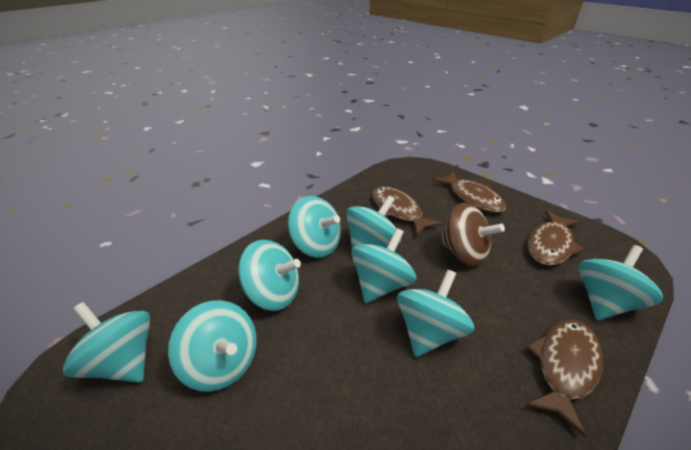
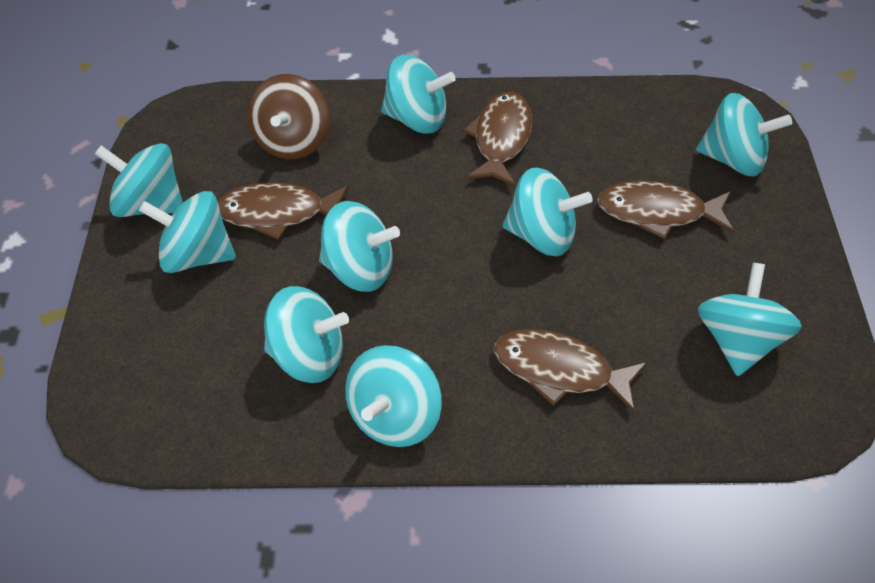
turquoise spinning top: 8 -> 9

